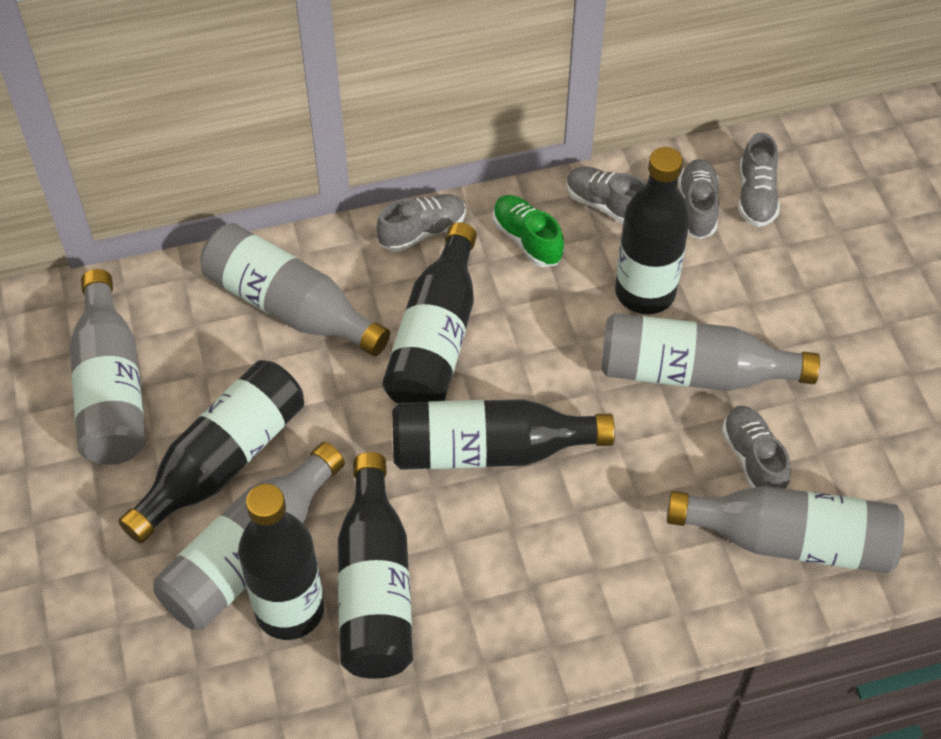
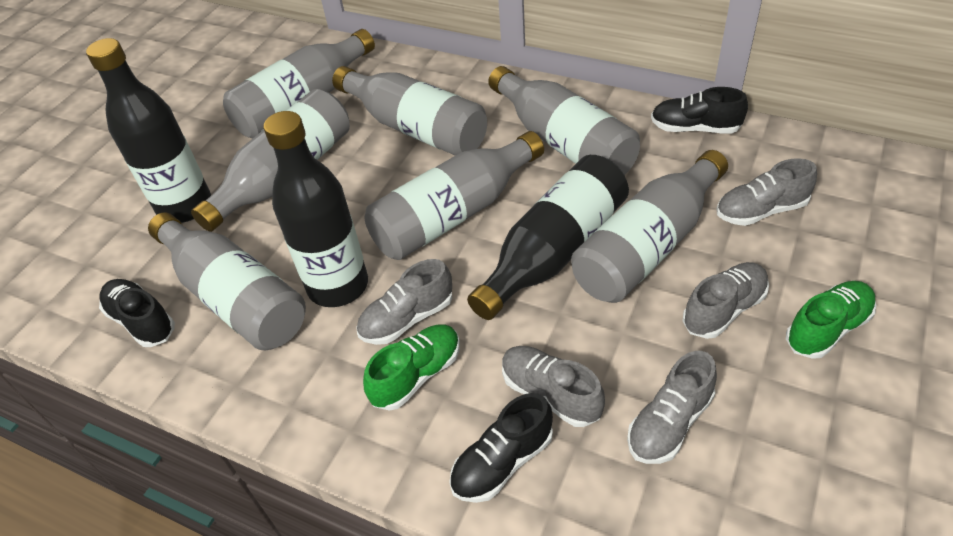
black bottle: 6 -> 3
black shoe: 0 -> 3
green shoe: 1 -> 2
grey bottle: 5 -> 7

